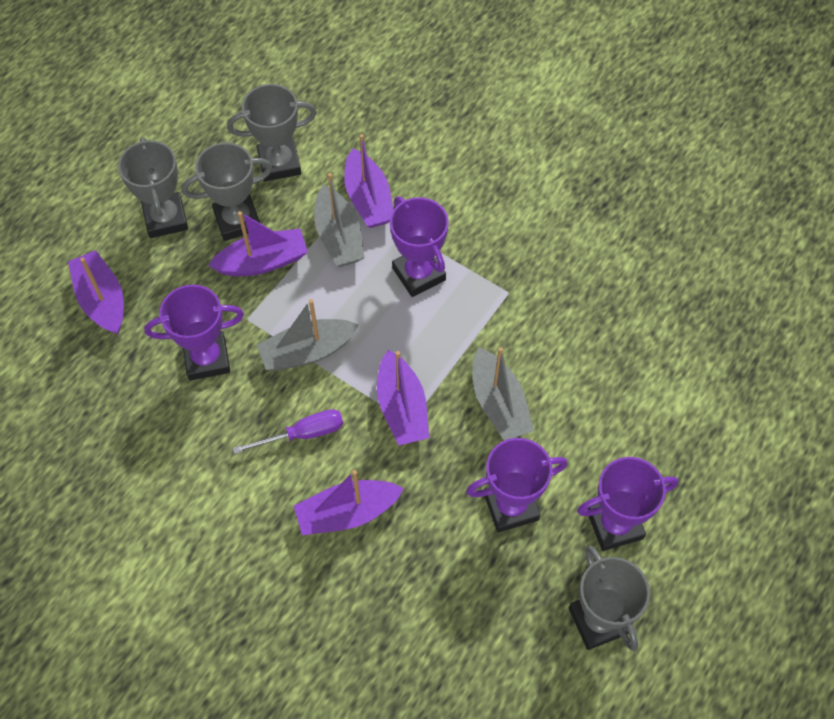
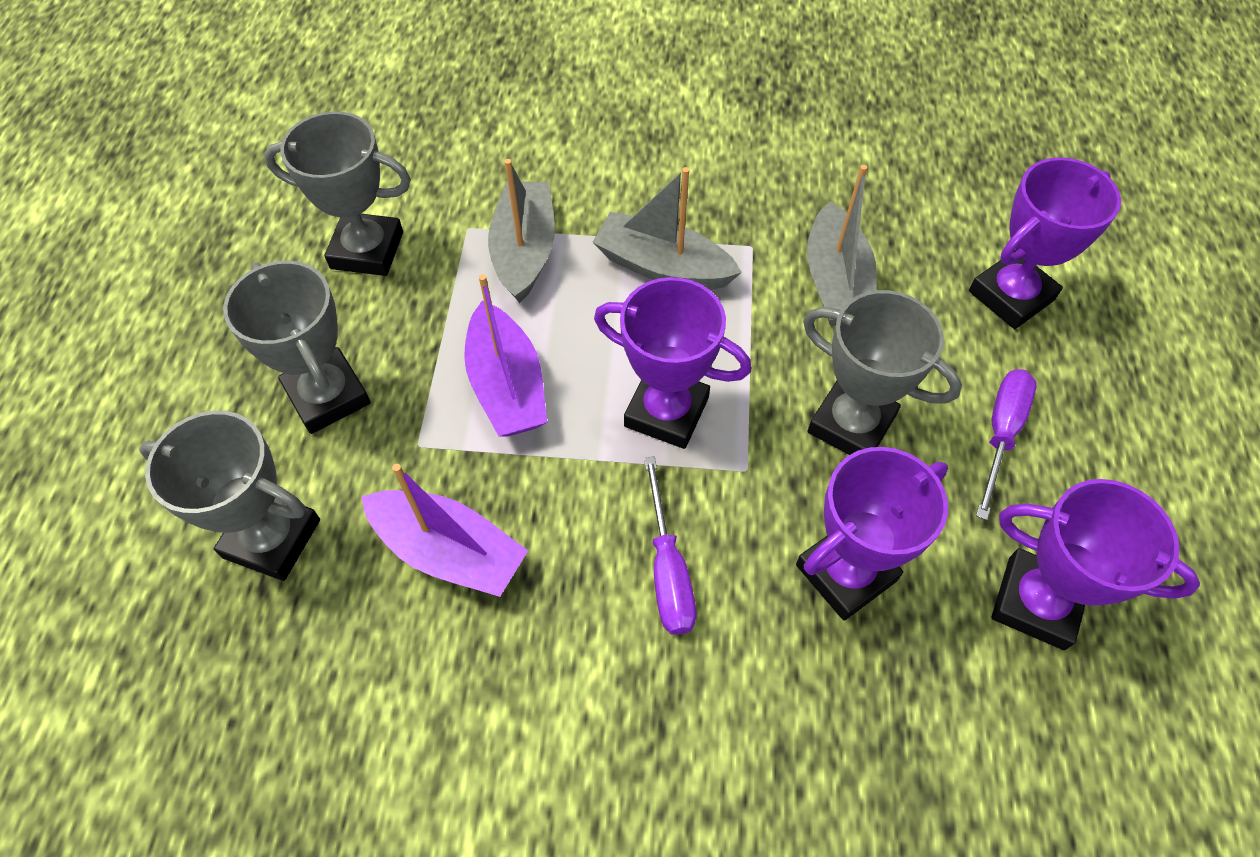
purple boat: 5 -> 2
purple screwdriver: 1 -> 2

